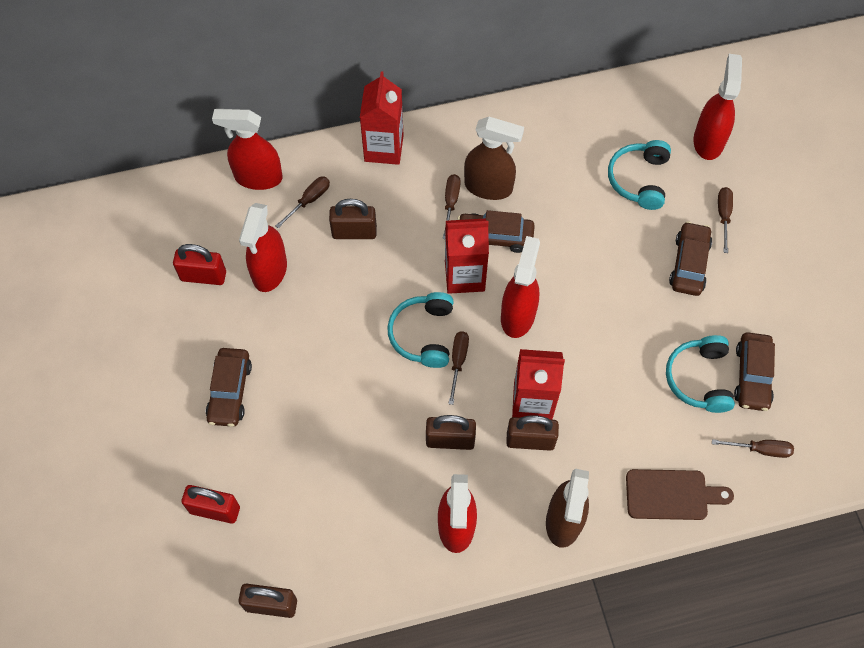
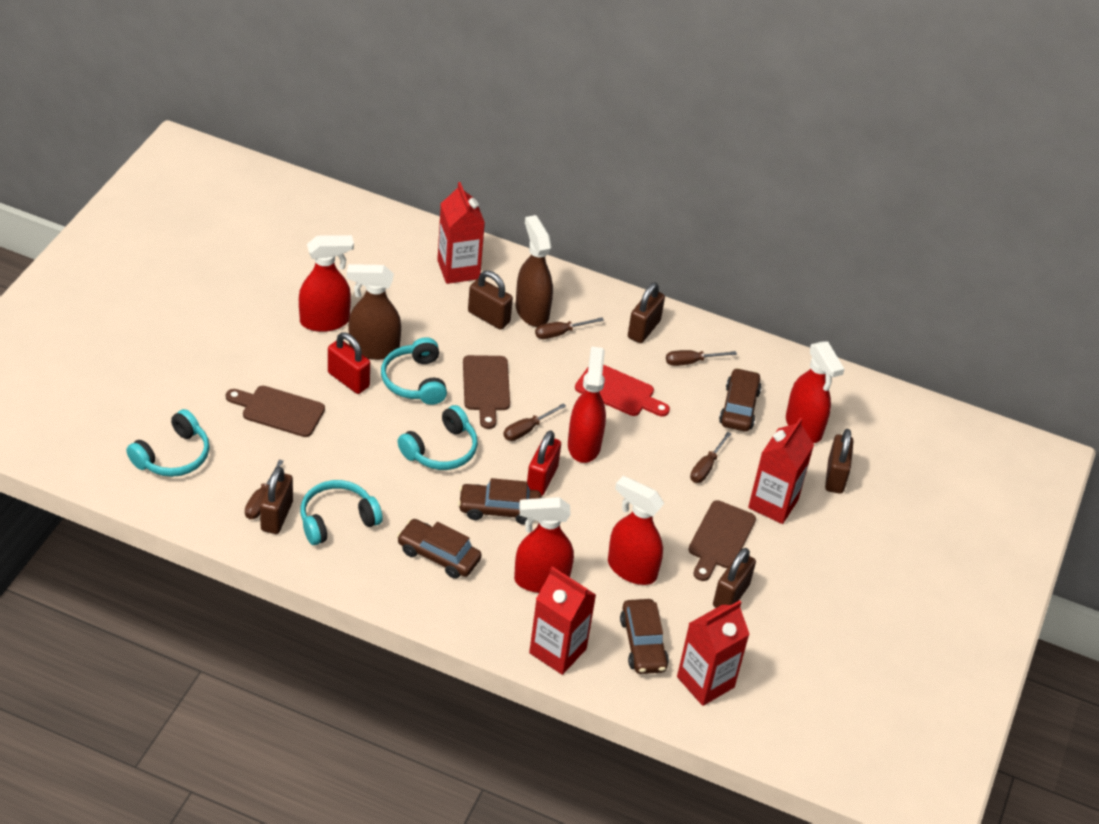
brown cutting board: 1 -> 3
brown padlock: 4 -> 5
red carton: 3 -> 4
red cutting board: 0 -> 1
turquoise headphones: 3 -> 4

